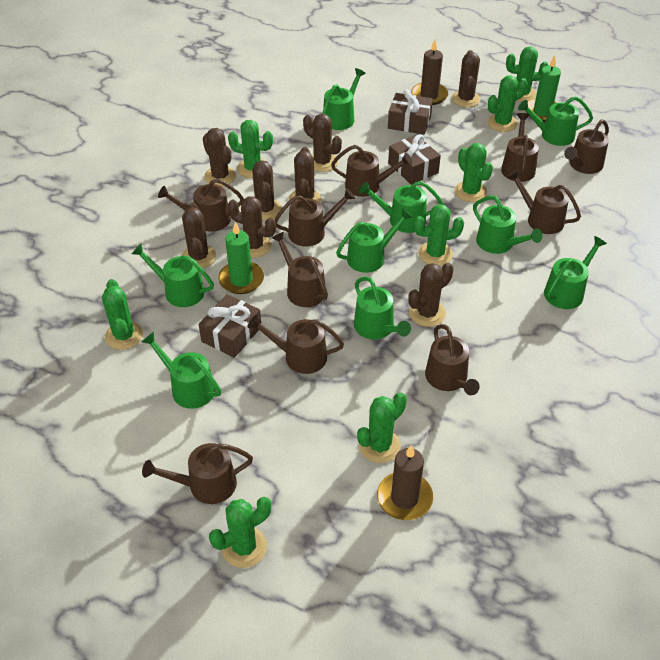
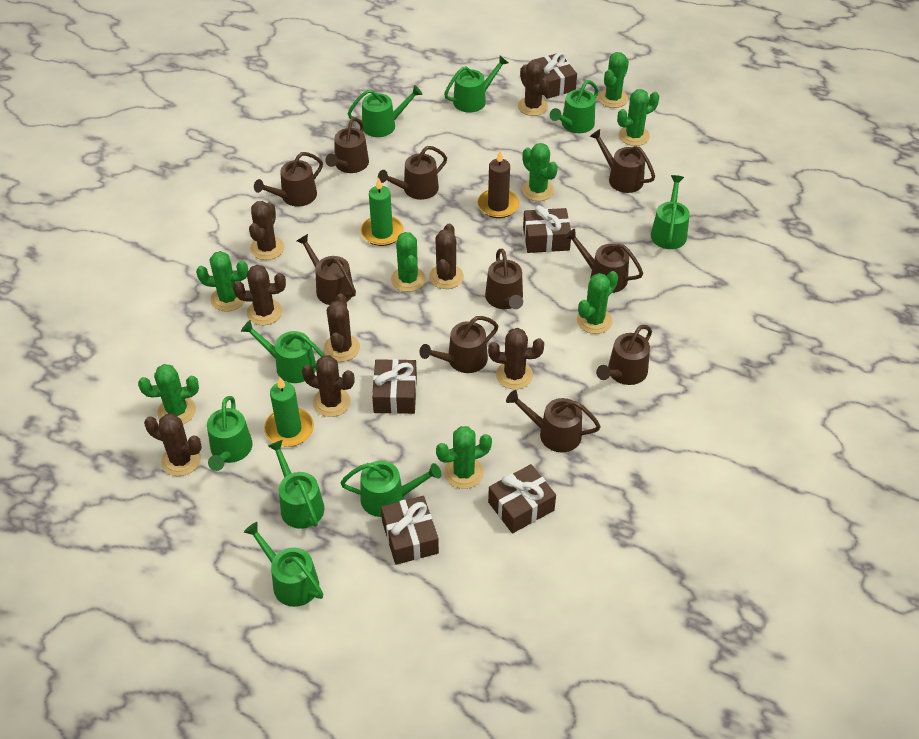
brown candle: 2 -> 1
brown gift: 3 -> 5

